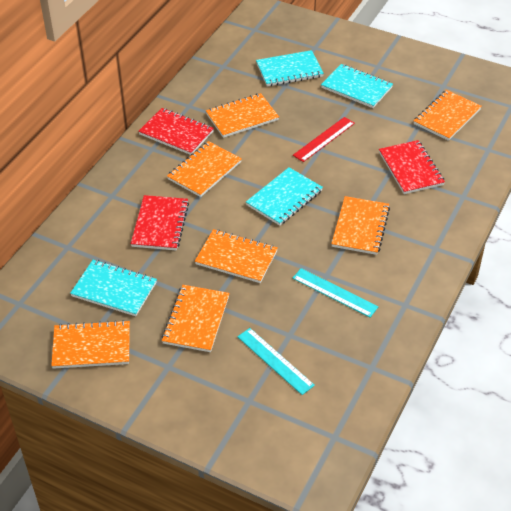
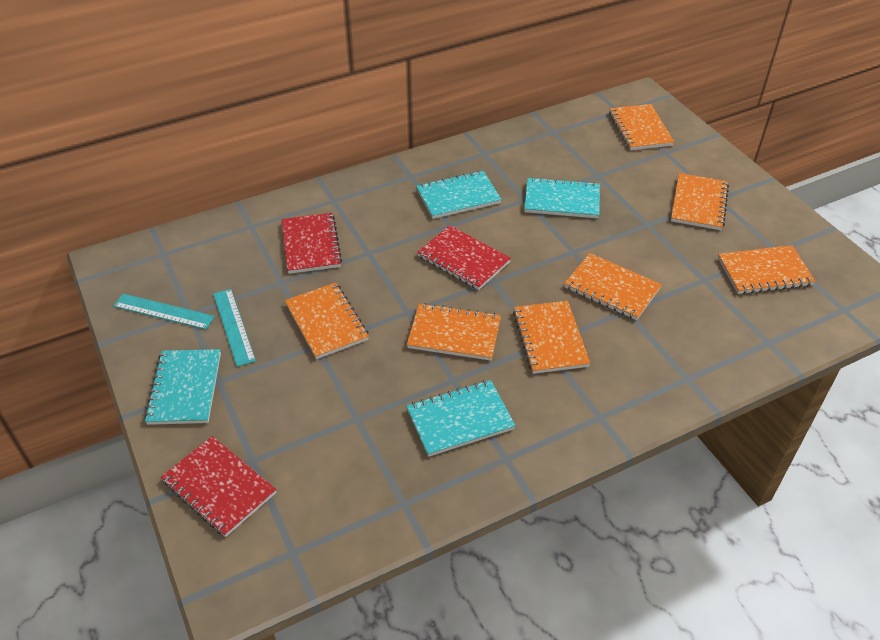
red ruler: 1 -> 0

